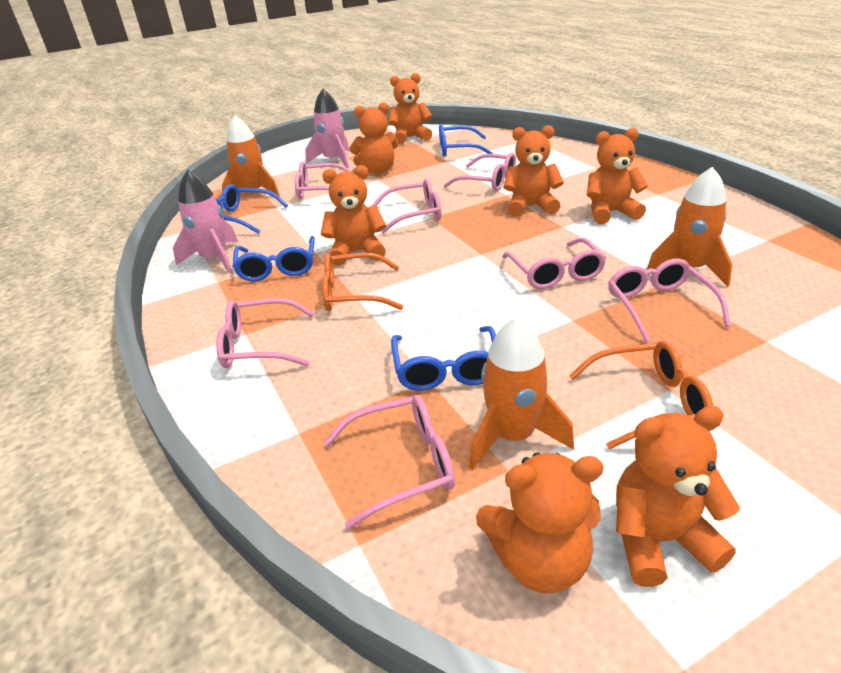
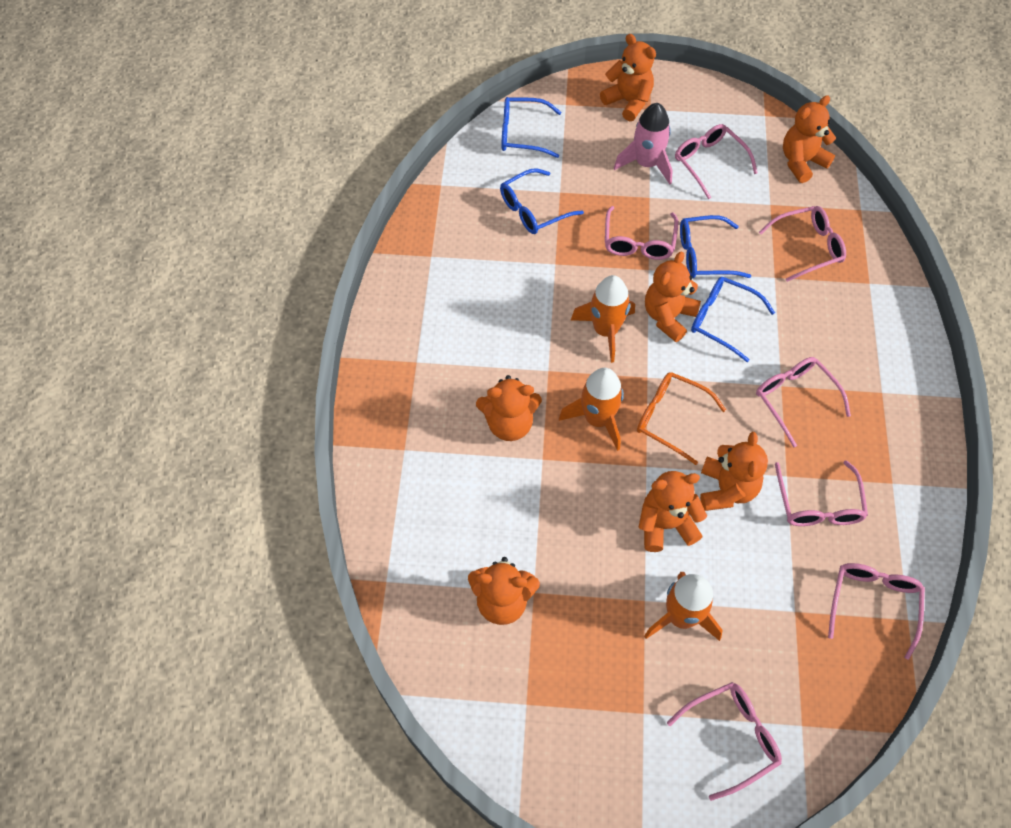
orange glasses: 2 -> 1
pink rocket: 2 -> 1

